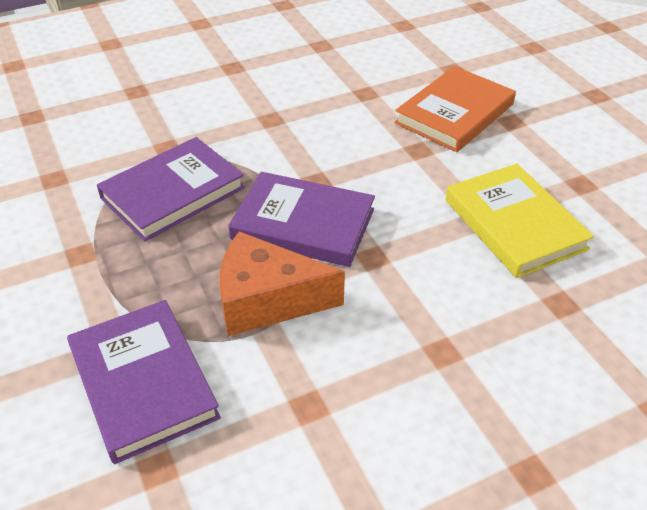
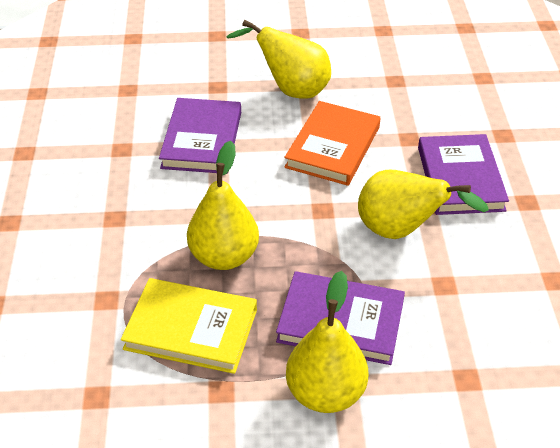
orange cheese: 1 -> 0
yellow pear: 0 -> 4

